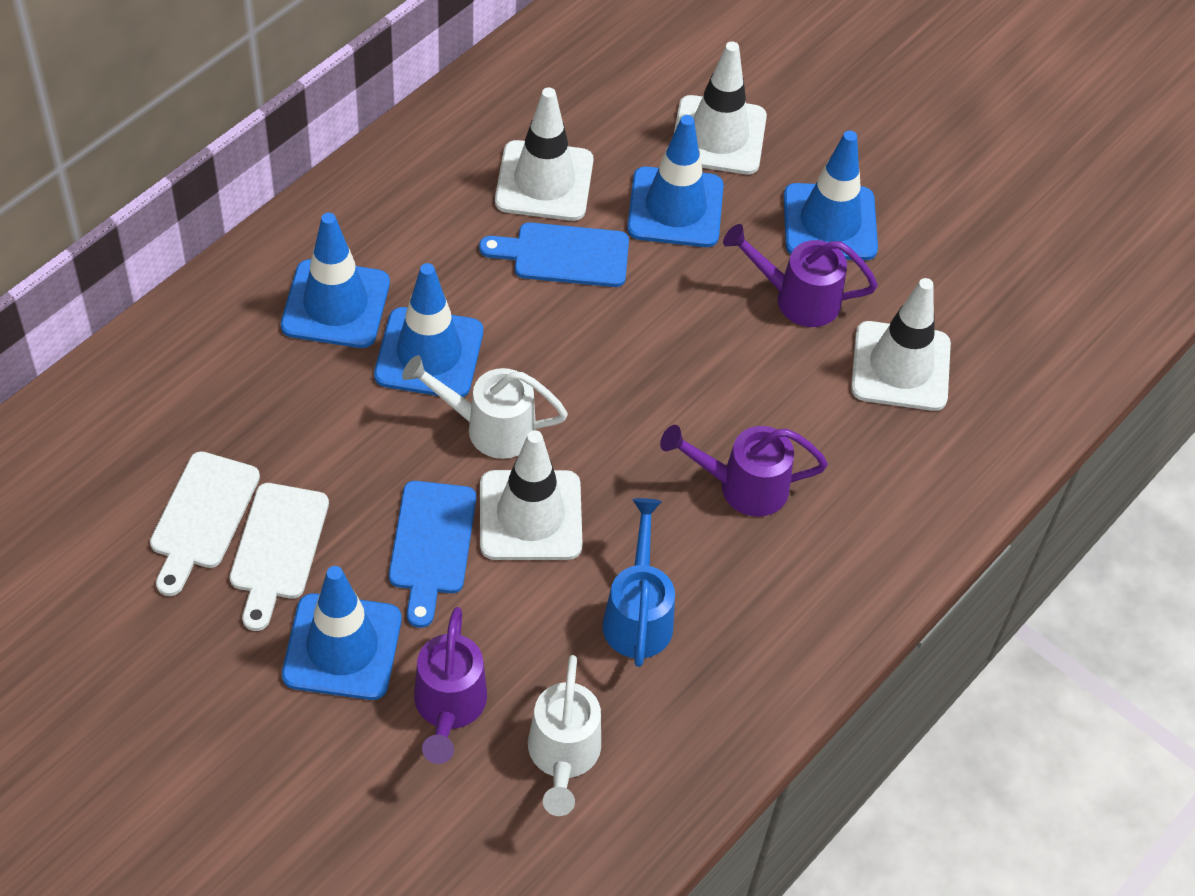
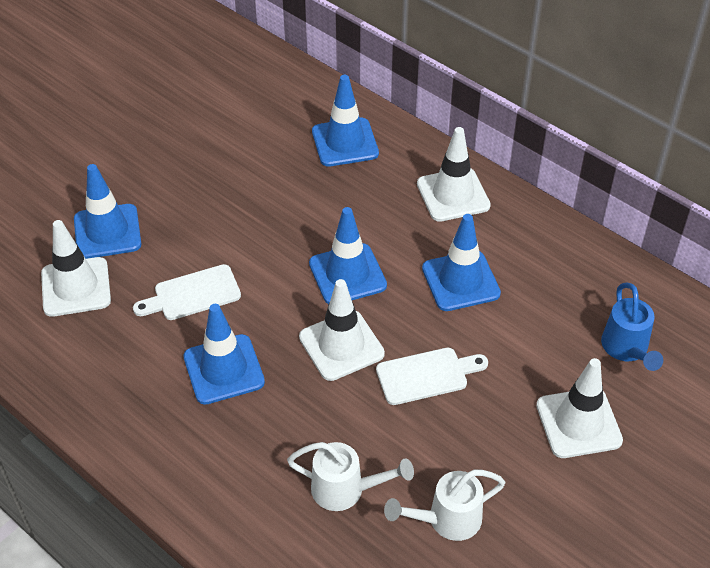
blue cutting board: 2 -> 0
purple watering can: 3 -> 0

